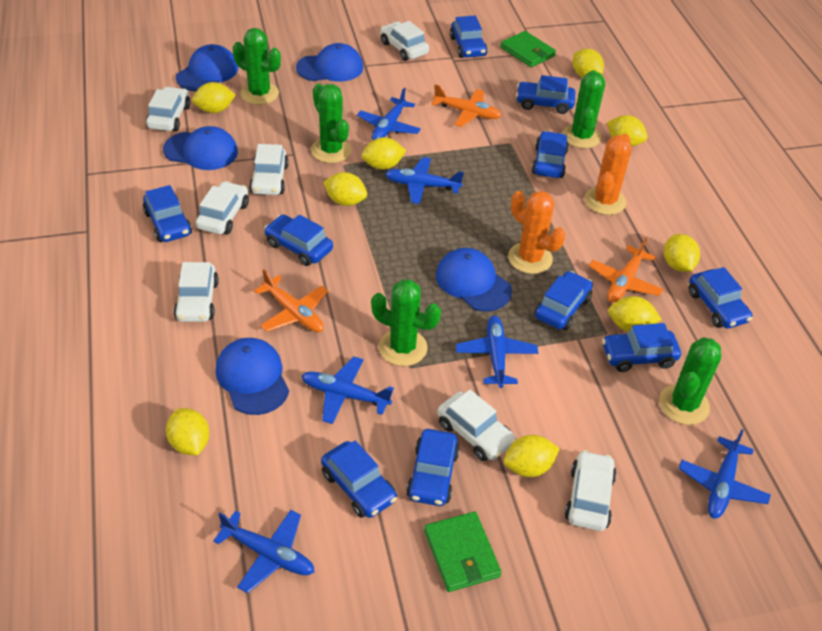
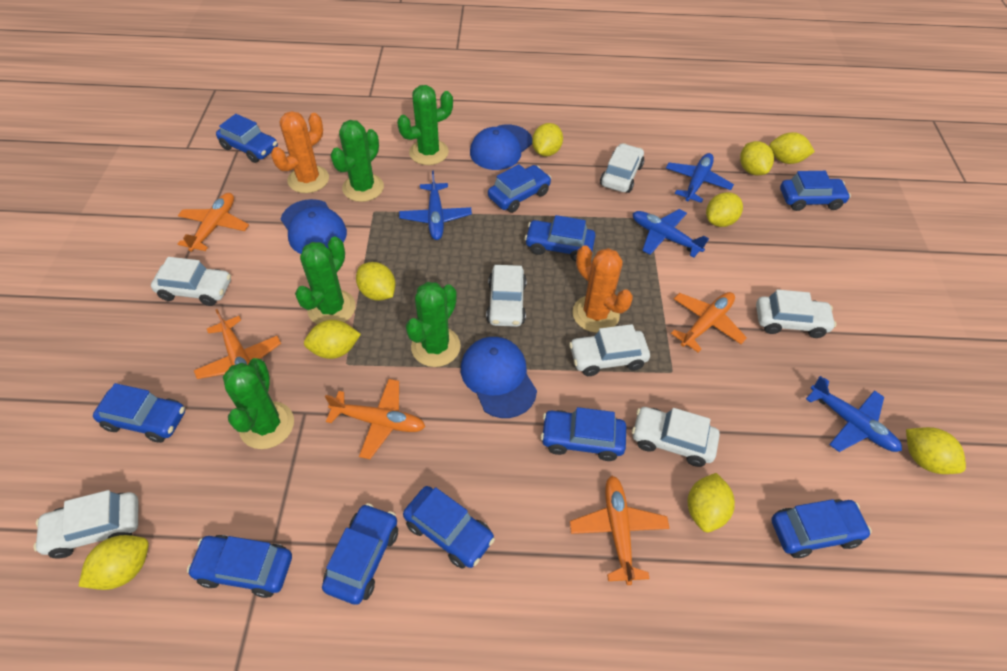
blue cap: 5 -> 3
blue plane: 6 -> 4
green wallet: 2 -> 0
orange plane: 3 -> 5

